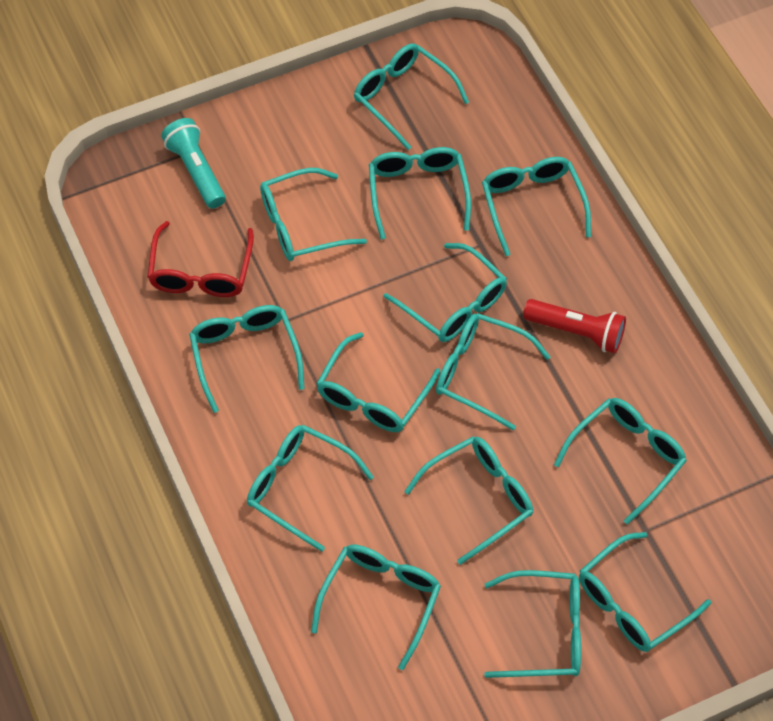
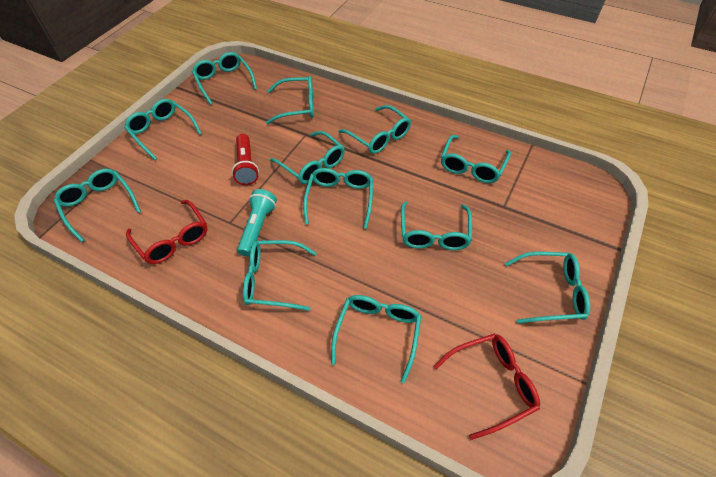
red glasses: 1 -> 2
turquoise glasses: 14 -> 12

